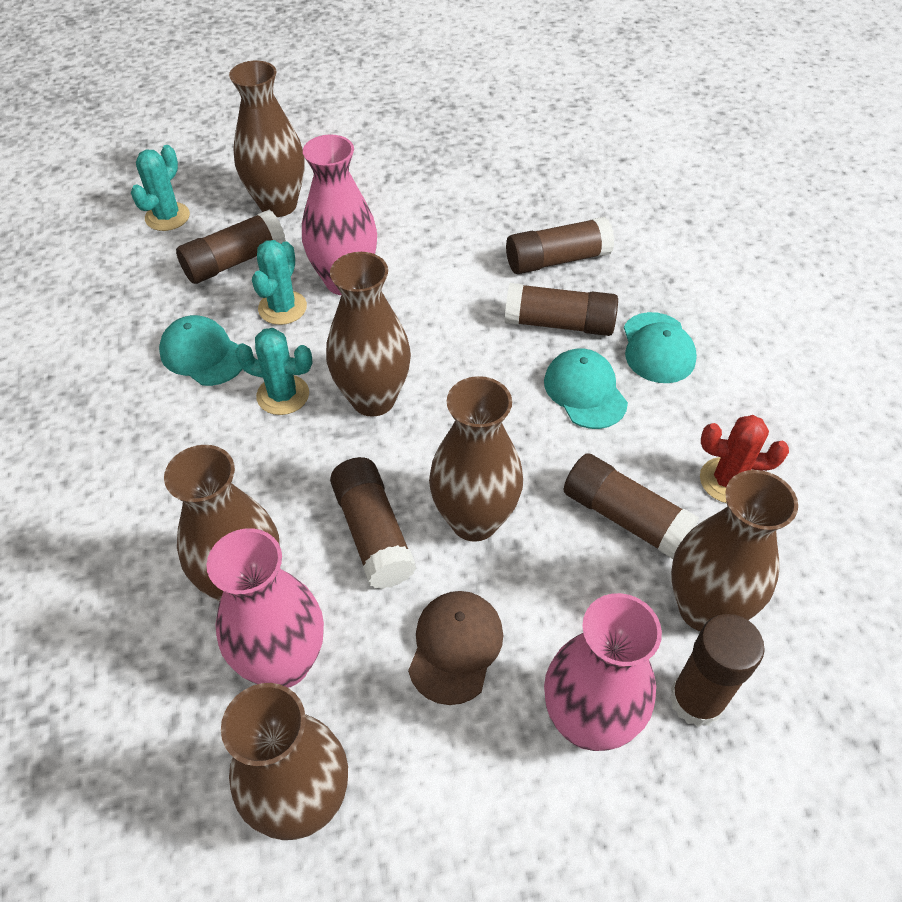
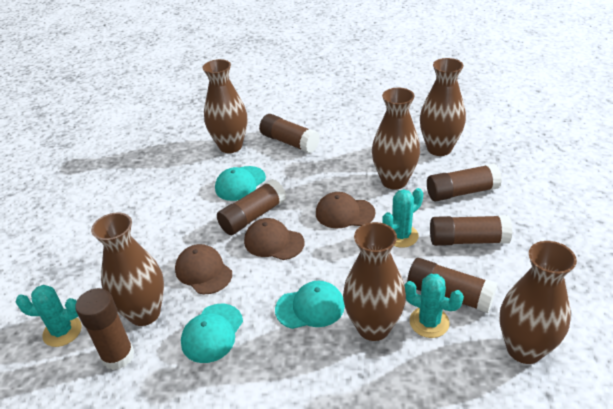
brown cap: 1 -> 3
pink vase: 3 -> 0
red cactus: 1 -> 0

